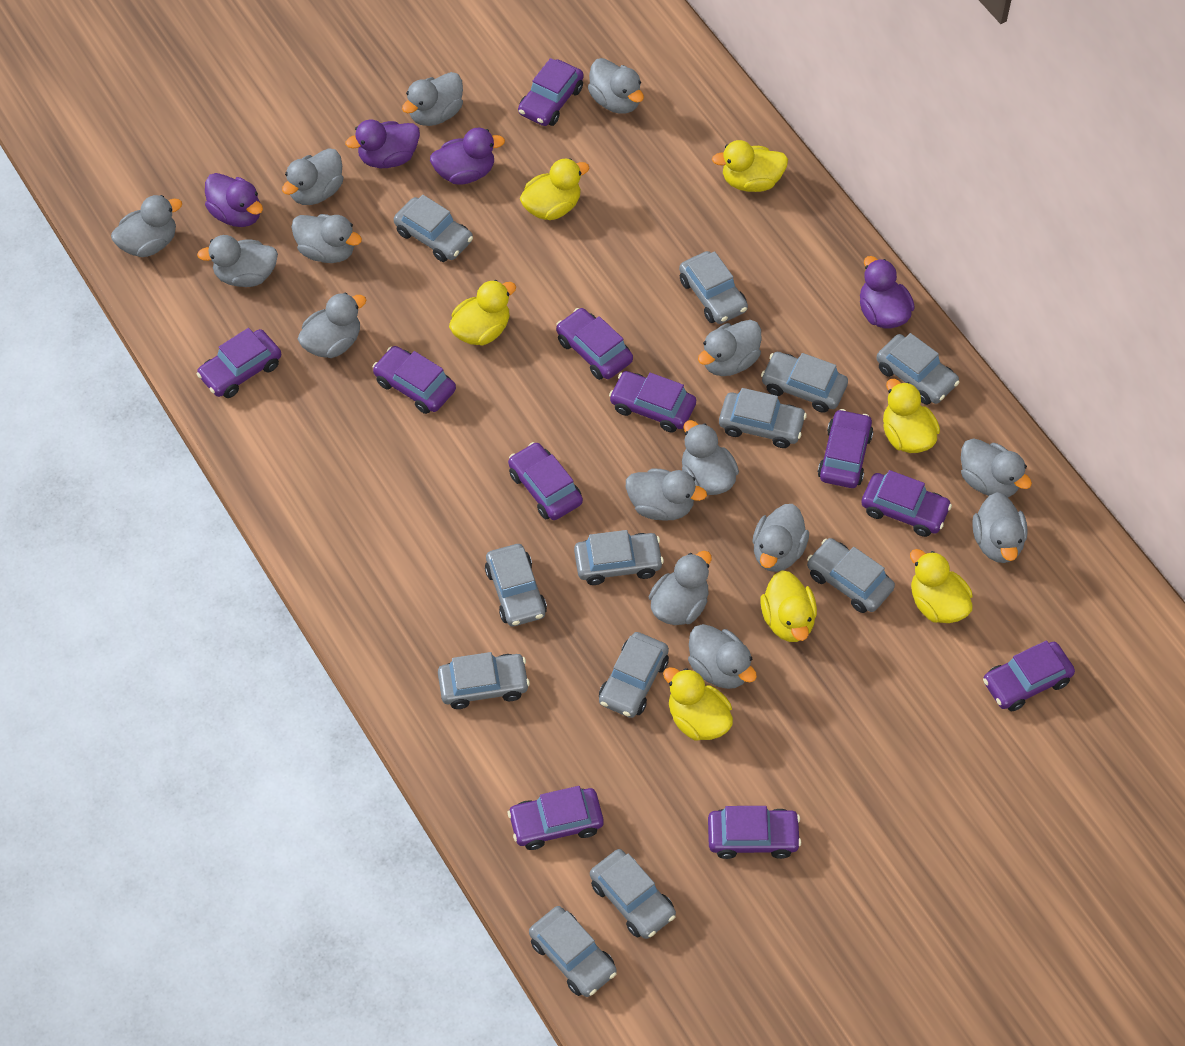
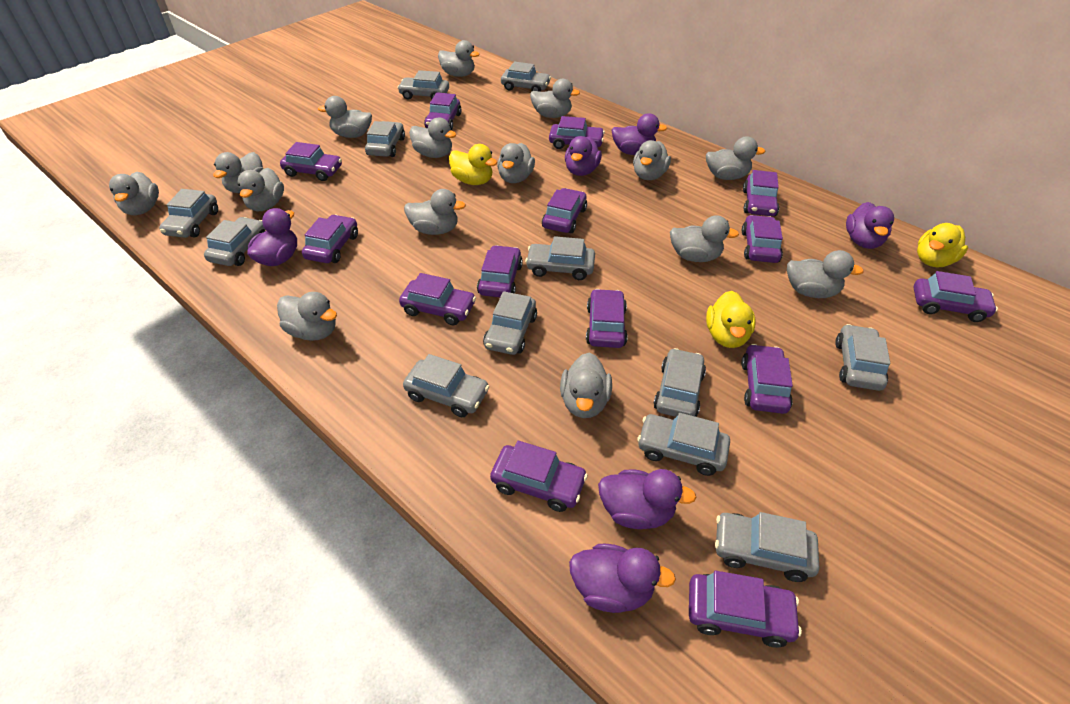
purple car: 11 -> 14
purple duck: 4 -> 6
yellow duck: 7 -> 3

